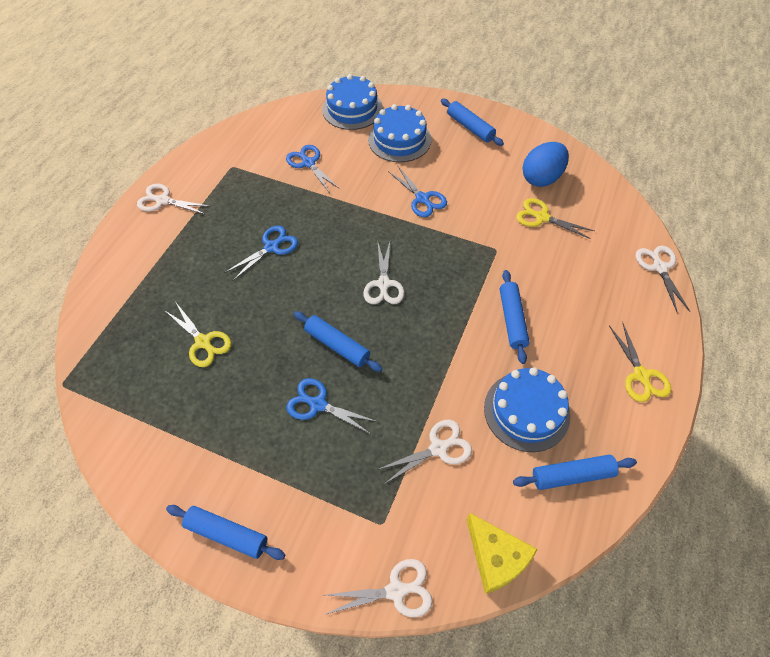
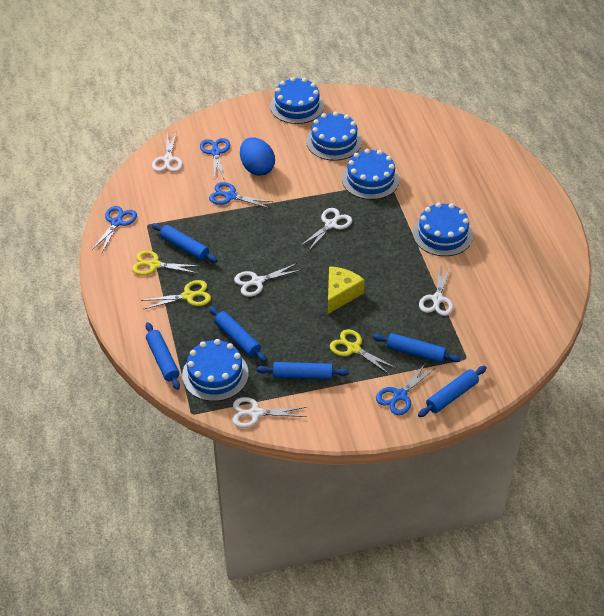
blue cake: 3 -> 5
blue rolling pin: 5 -> 6

